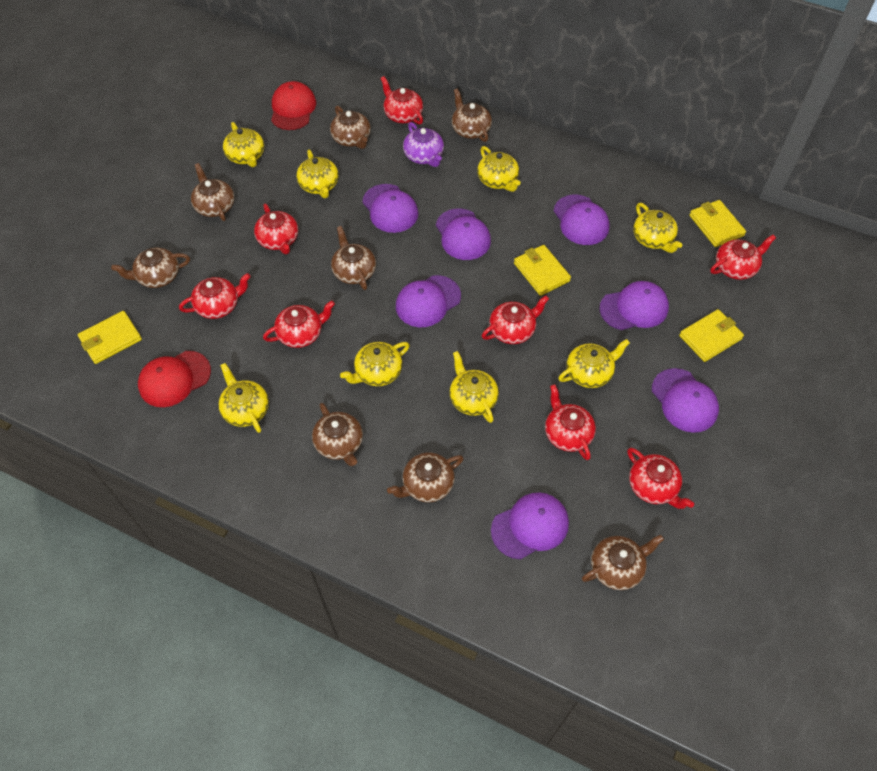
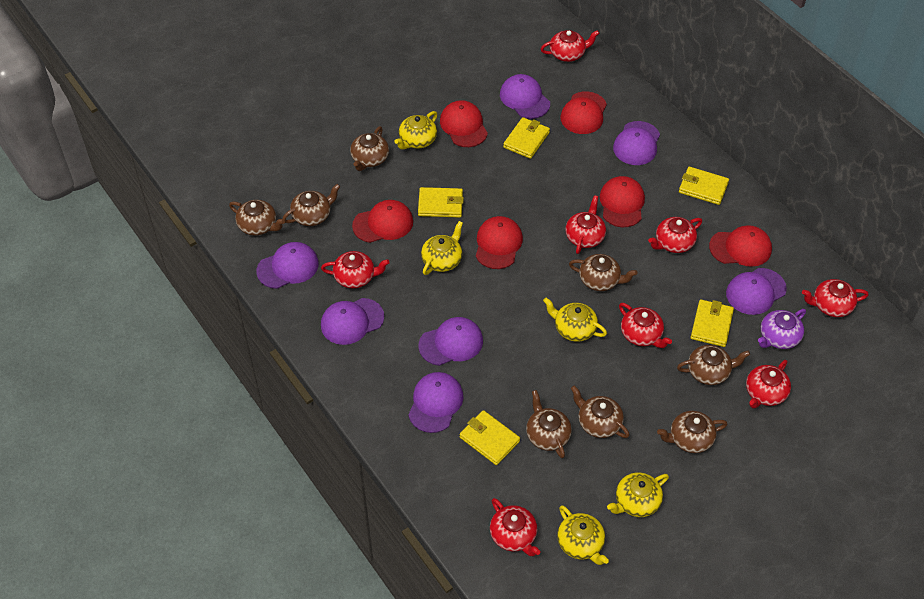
red cap: 2 -> 6
yellow teapot: 8 -> 5
yellow wallet: 4 -> 5

